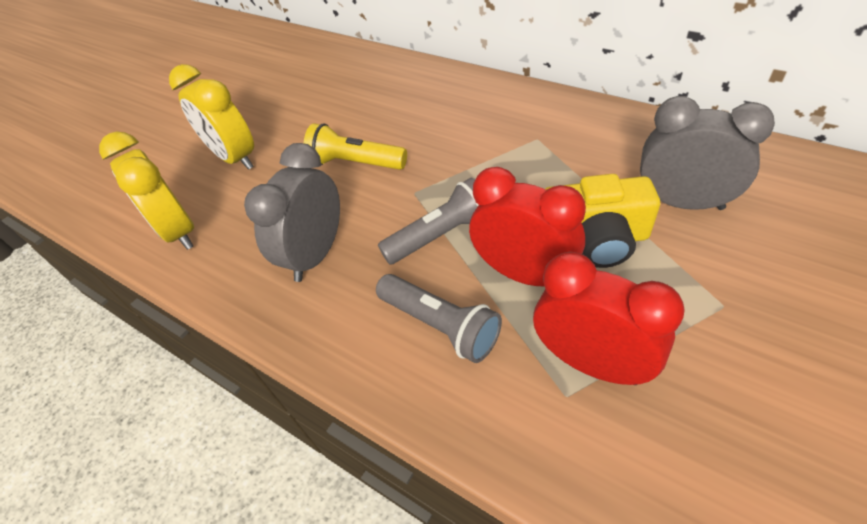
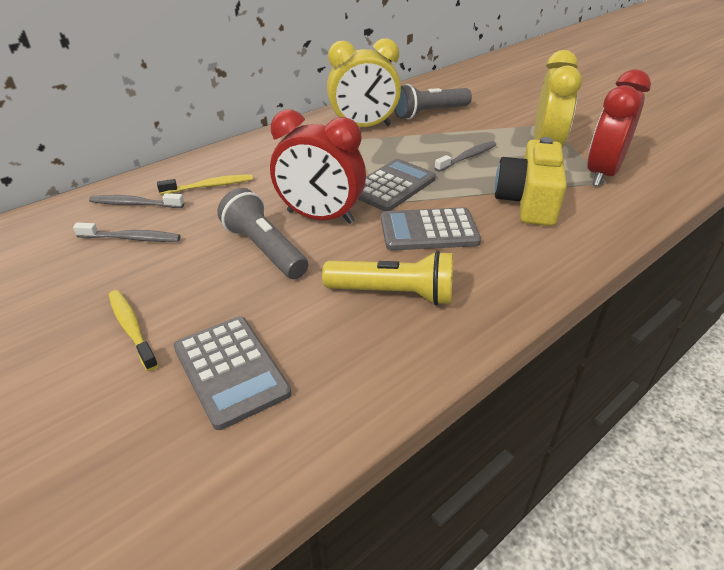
grey calculator: 0 -> 3
grey clock: 2 -> 0
grey toothbrush: 0 -> 3
yellow toothbrush: 0 -> 2

